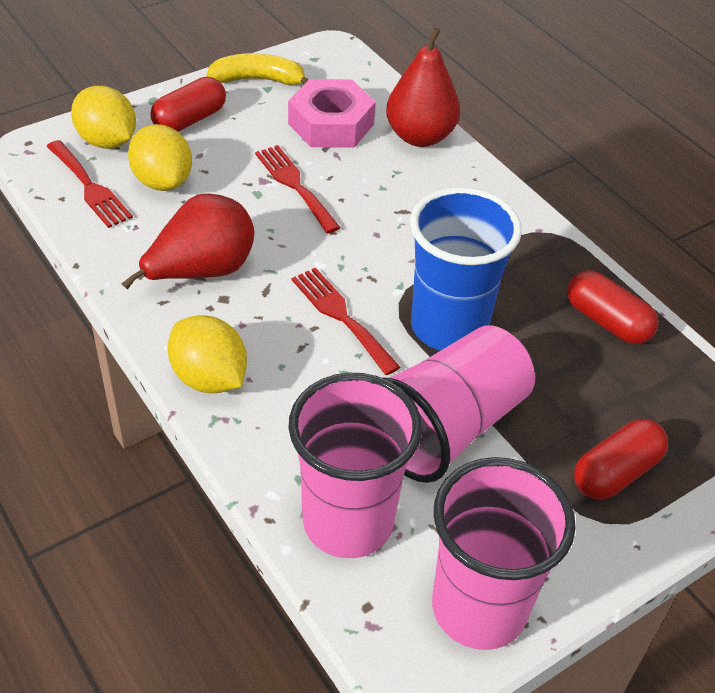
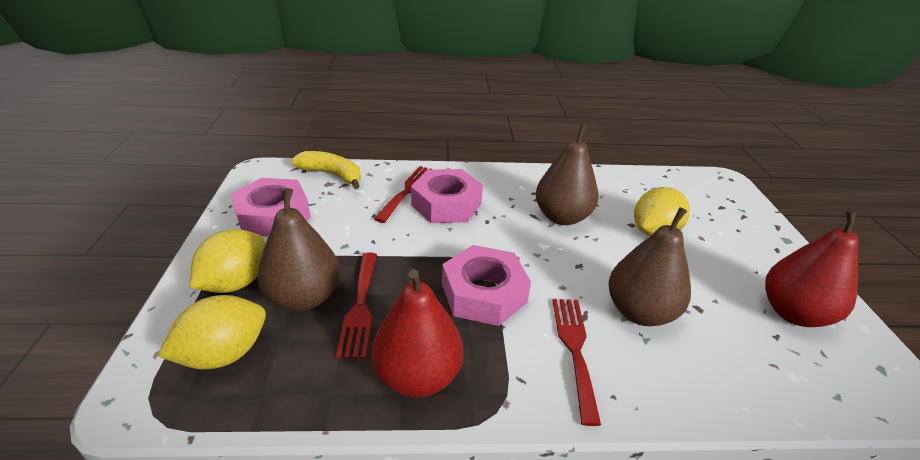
blue cup: 1 -> 0
brown pear: 0 -> 3
pink cup: 3 -> 0
pink nut: 1 -> 3
red capsule: 3 -> 0

